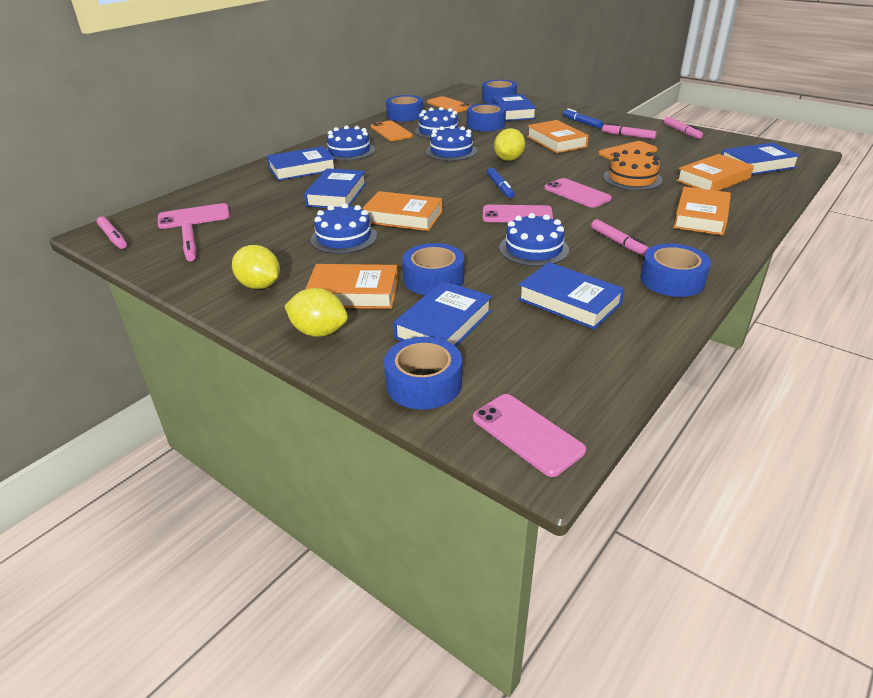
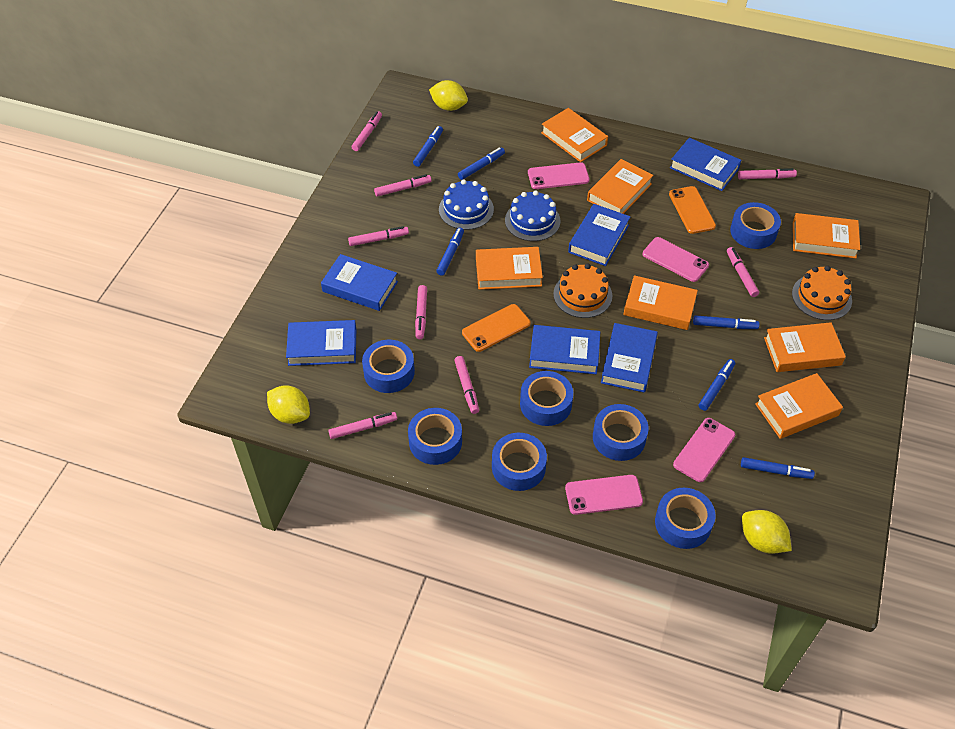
blue cake: 5 -> 2
blue marker: 2 -> 6
blue tape: 6 -> 7
orange book: 5 -> 7
orange cake: 1 -> 2
orange phone: 3 -> 2
pink marker: 5 -> 8

